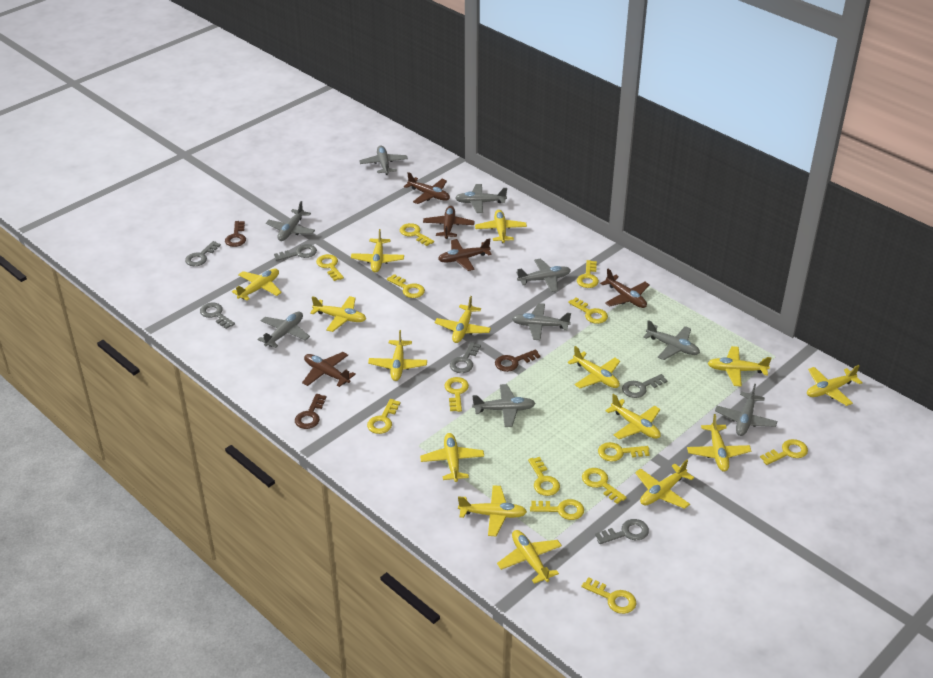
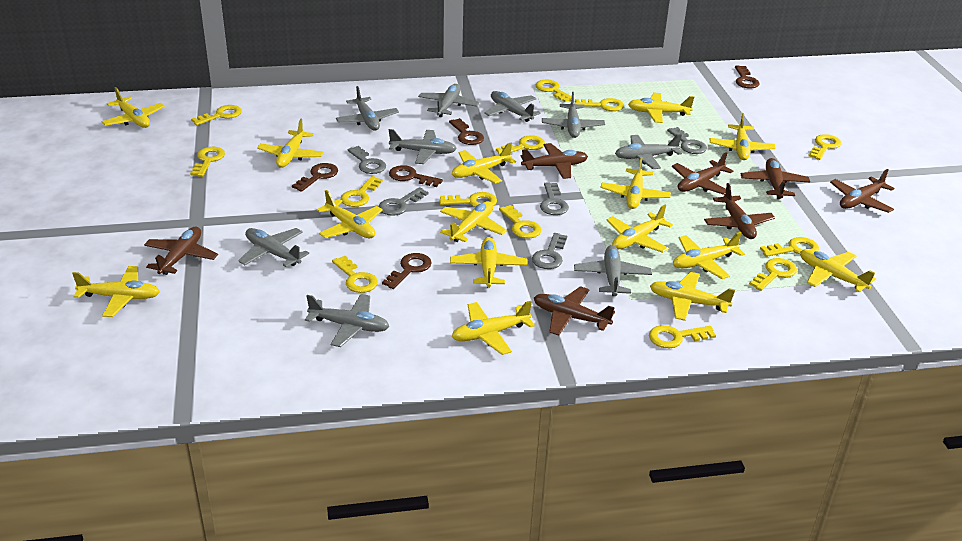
brown key: 3 -> 5
brown plane: 5 -> 7
grey key: 6 -> 5

